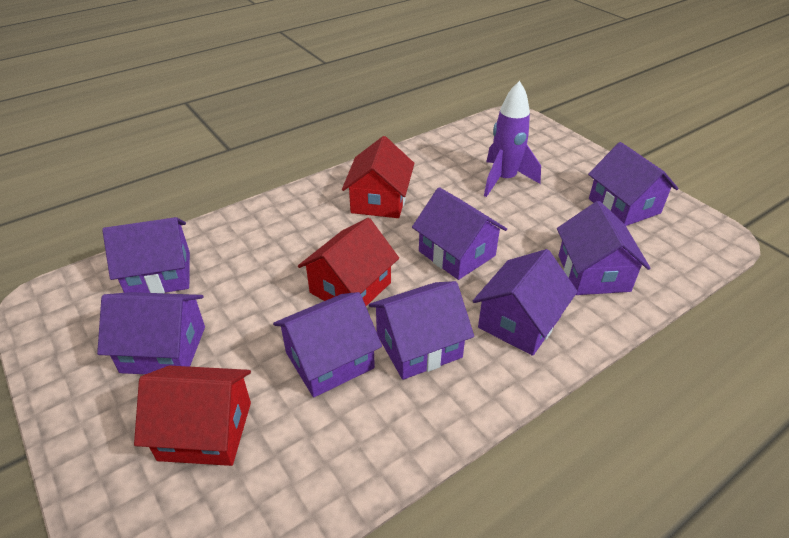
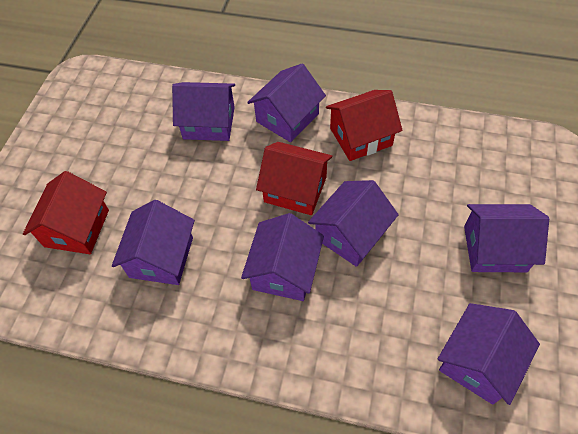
purple house: 8 -> 7
purple rocket: 1 -> 0

